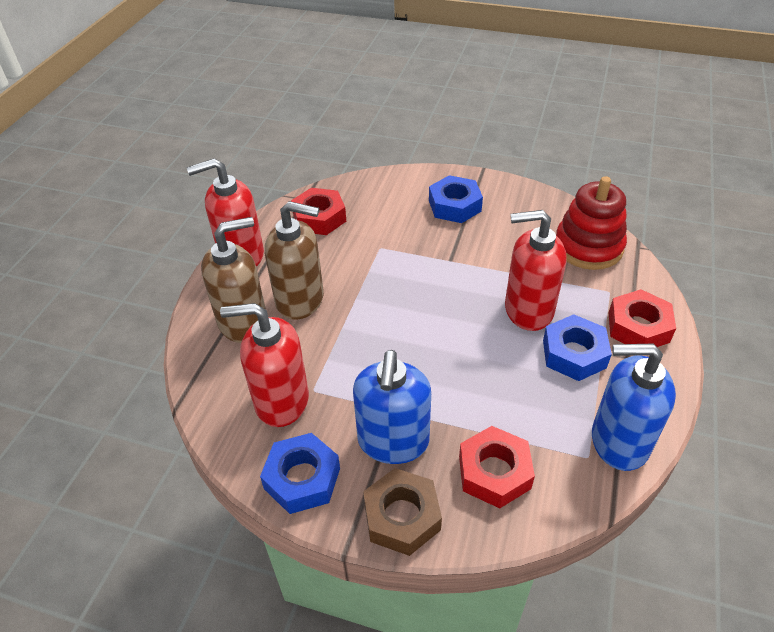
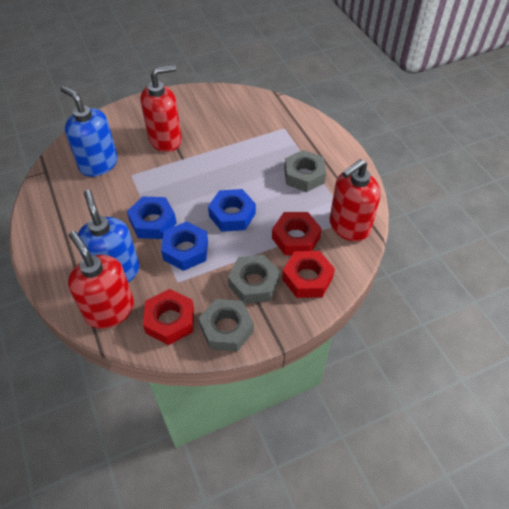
brown nut: 1 -> 0
brown soap dispenser: 2 -> 0
grey nut: 0 -> 3
red stacking toy: 1 -> 0

